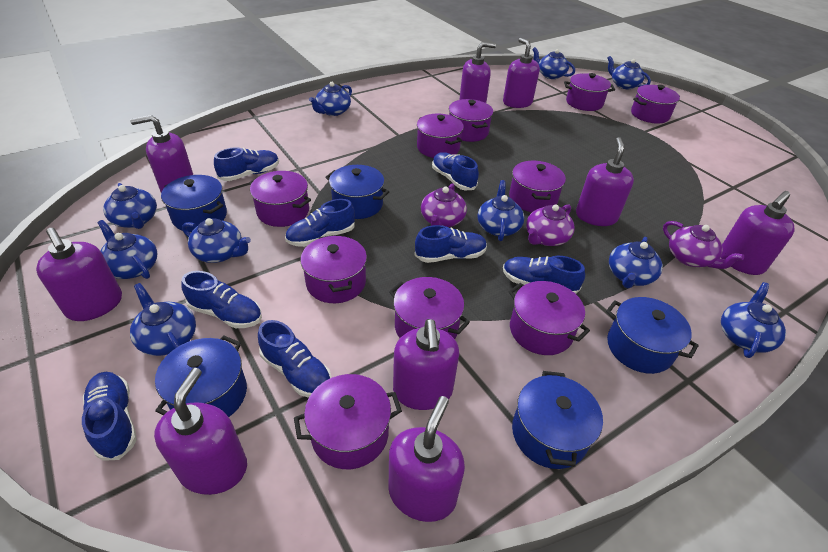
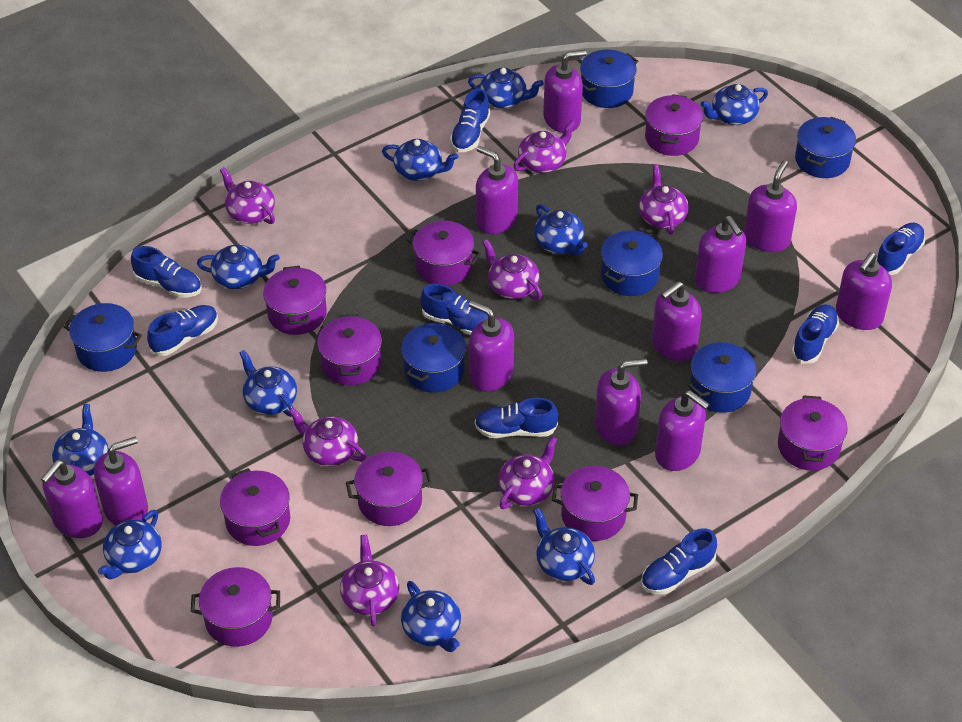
blue pot: 5 -> 6
purple pot: 10 -> 9
purple soap dispenser: 9 -> 11
purple teapot: 3 -> 7

